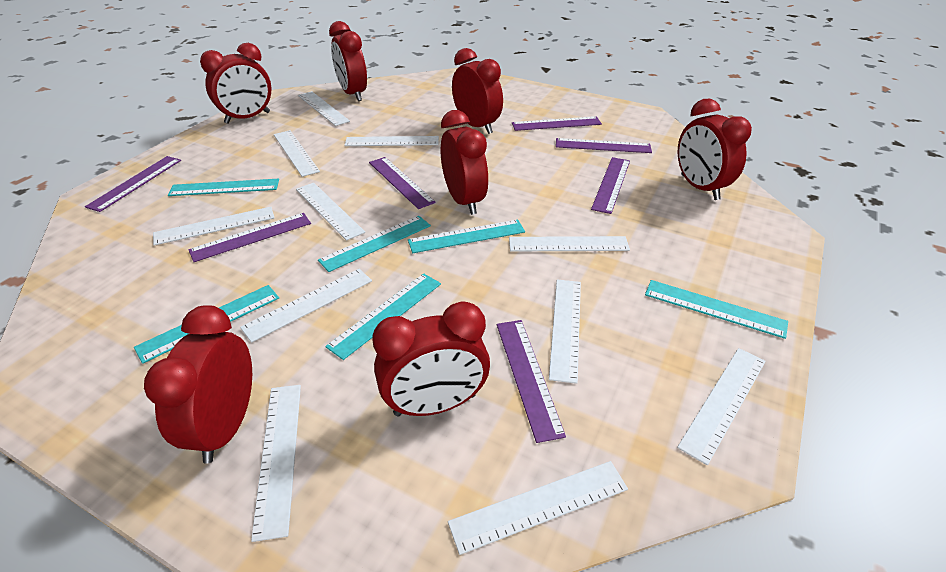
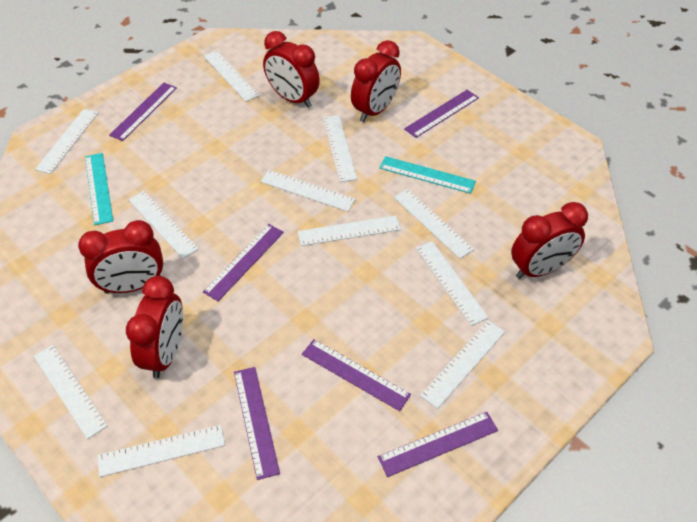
purple ruler: 7 -> 6
red clock: 7 -> 5
turquoise ruler: 6 -> 2

